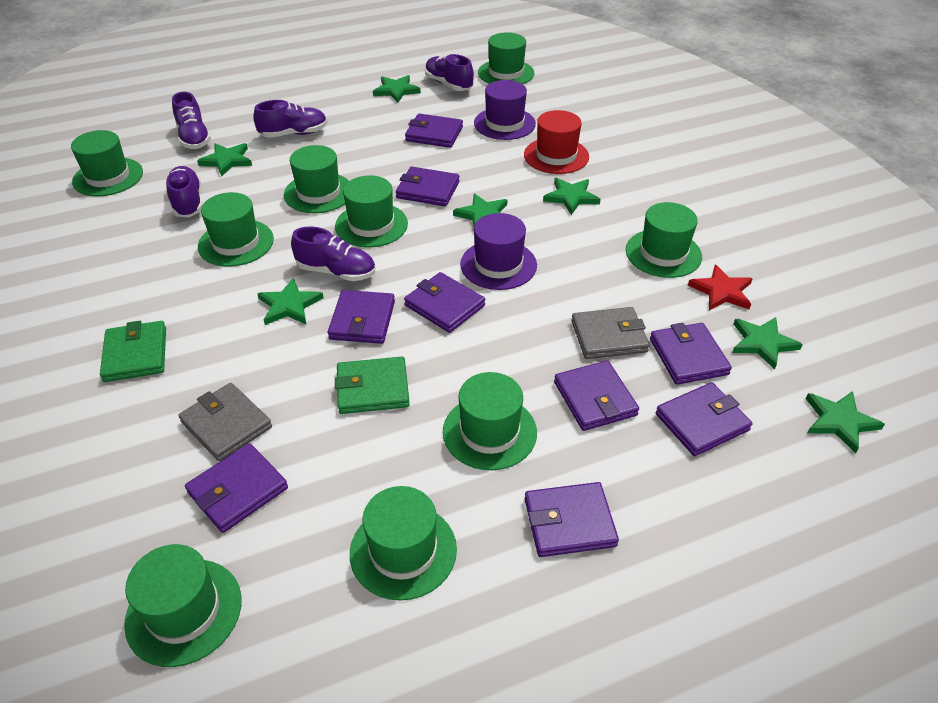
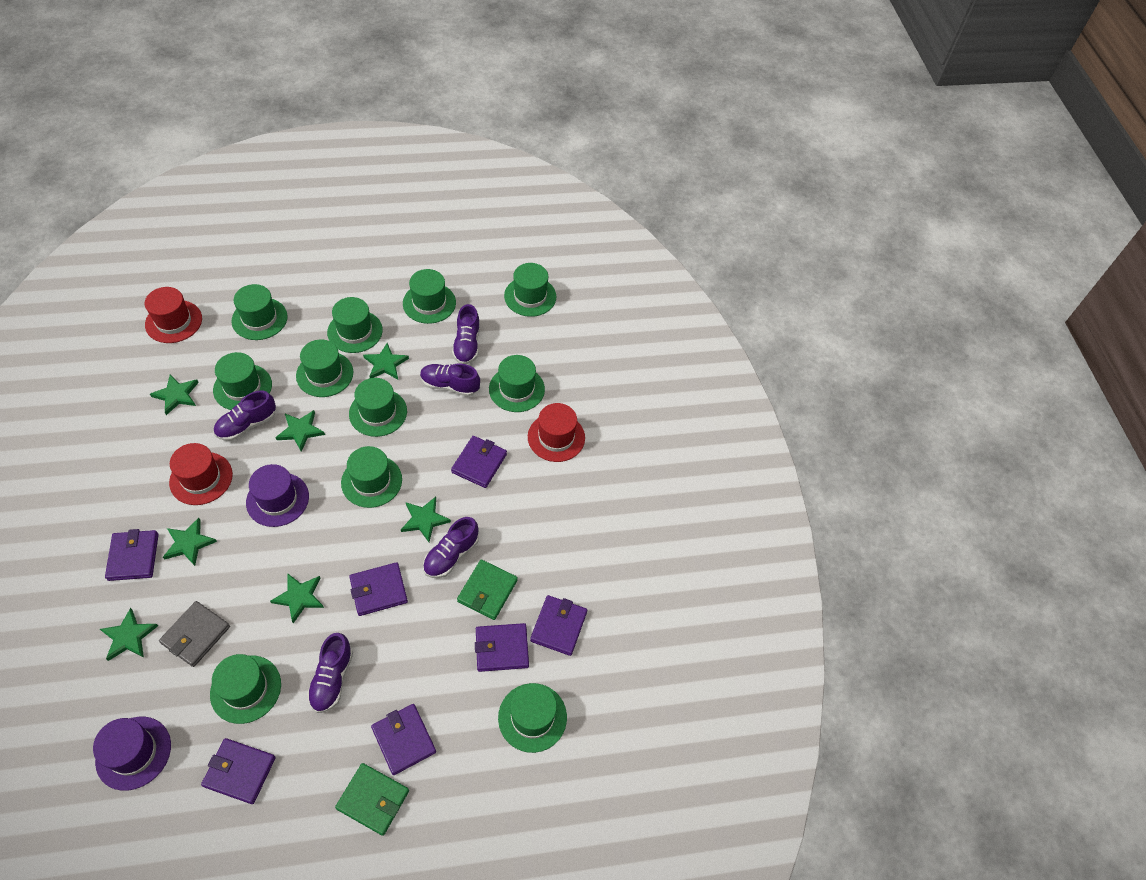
green hat: 9 -> 11
grey wallet: 2 -> 1
purple wallet: 9 -> 7
red hat: 1 -> 3
red star: 1 -> 0

